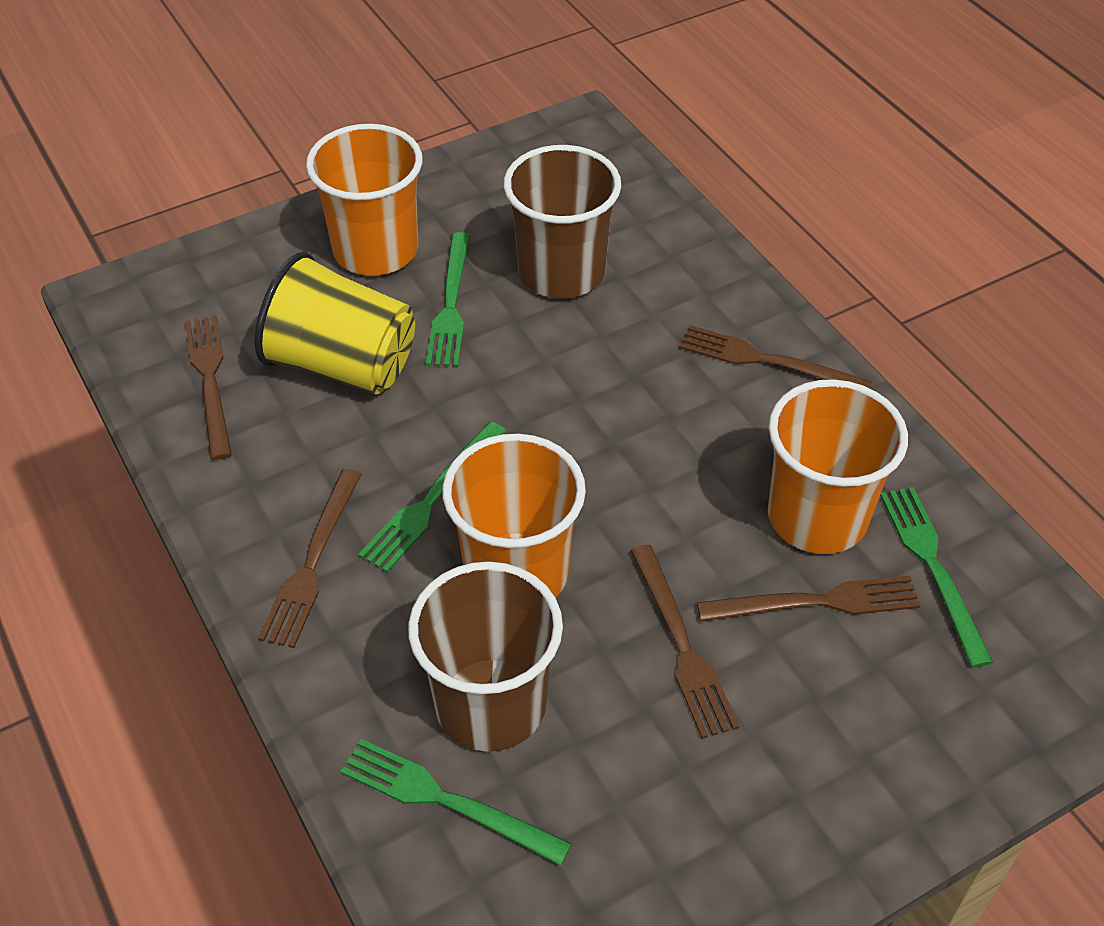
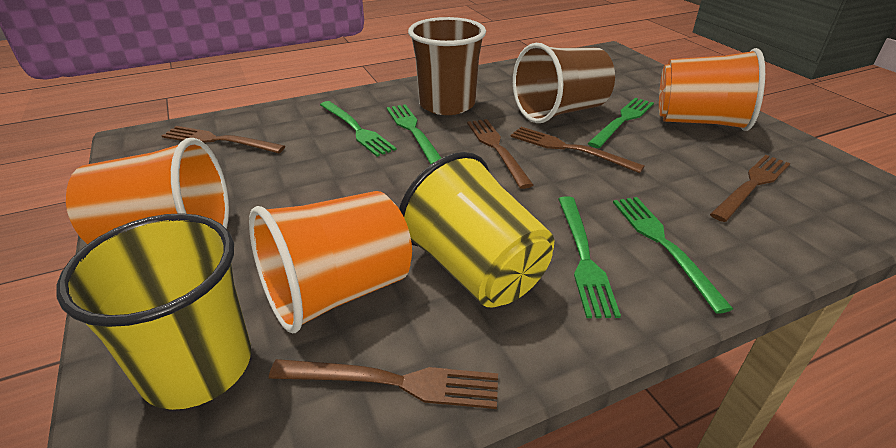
green fork: 4 -> 5
yellow cup: 1 -> 2

